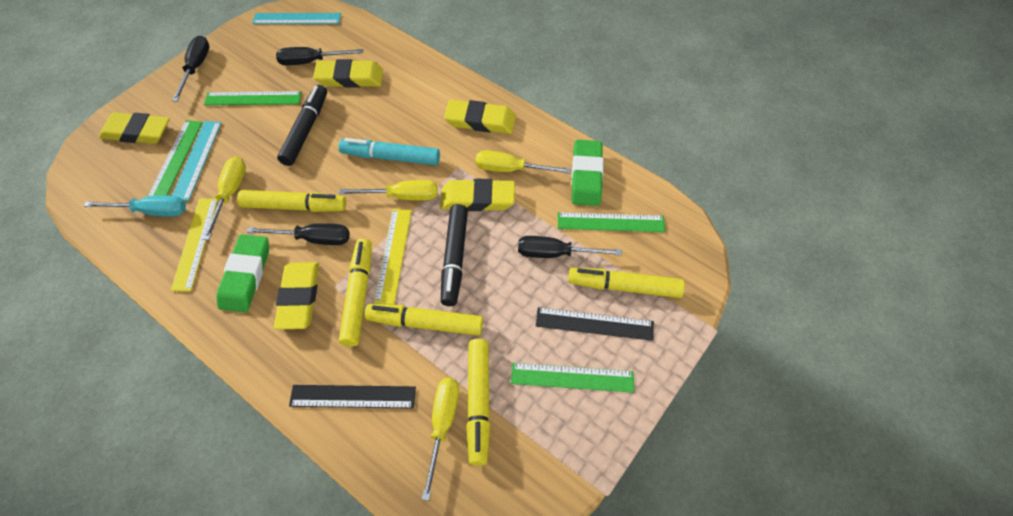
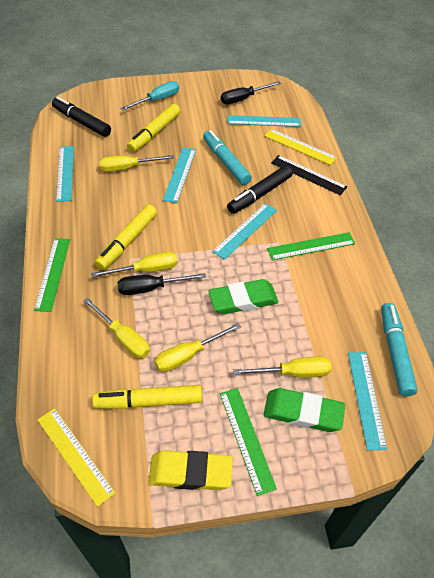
black ruler: 2 -> 1
black screwdriver: 4 -> 2
green ruler: 4 -> 3
turquoise marker: 1 -> 2
turquoise ruler: 2 -> 5
yellow eraser: 5 -> 1
yellow marker: 5 -> 3
yellow screwdriver: 4 -> 5

